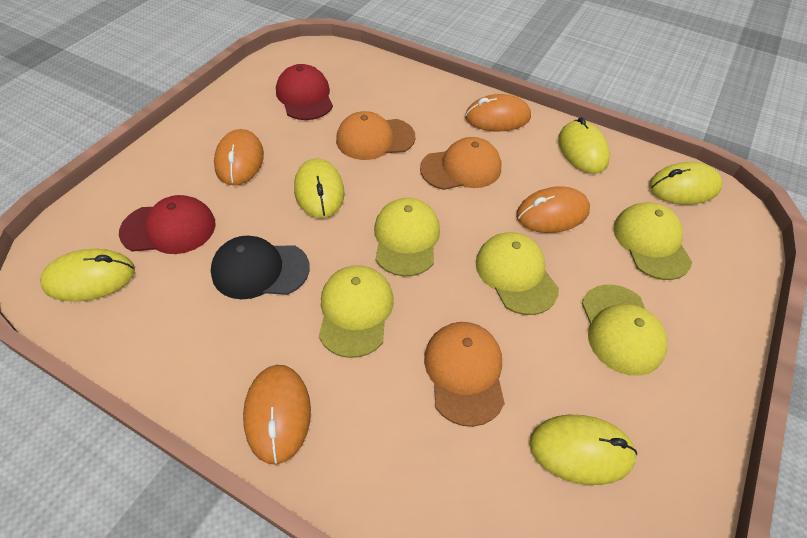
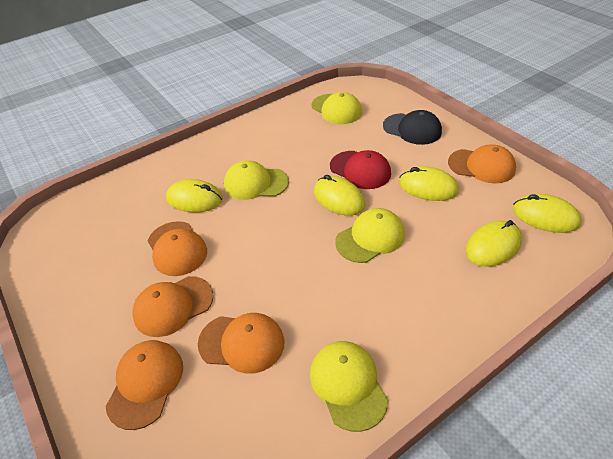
orange cap: 3 -> 5
orange mouse: 4 -> 0
red cap: 2 -> 1
yellow cap: 5 -> 4

